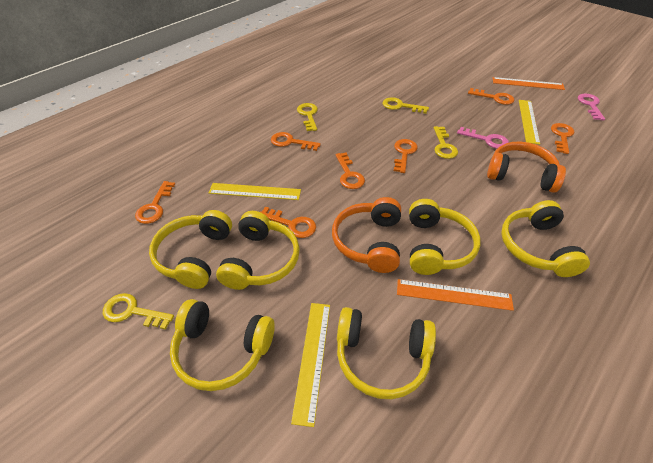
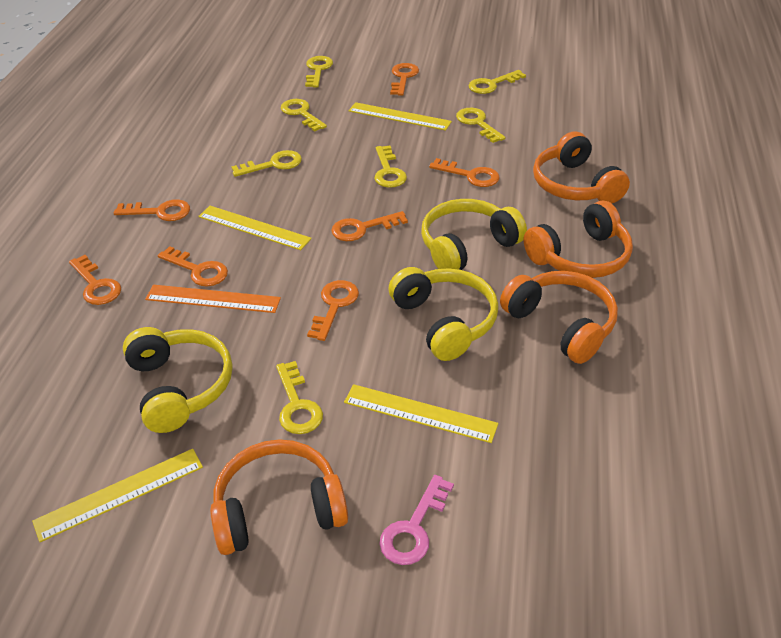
orange headphones: 2 -> 4
orange ruler: 2 -> 1
pink key: 2 -> 1
yellow headphones: 6 -> 3
yellow key: 4 -> 7
yellow ruler: 3 -> 4

